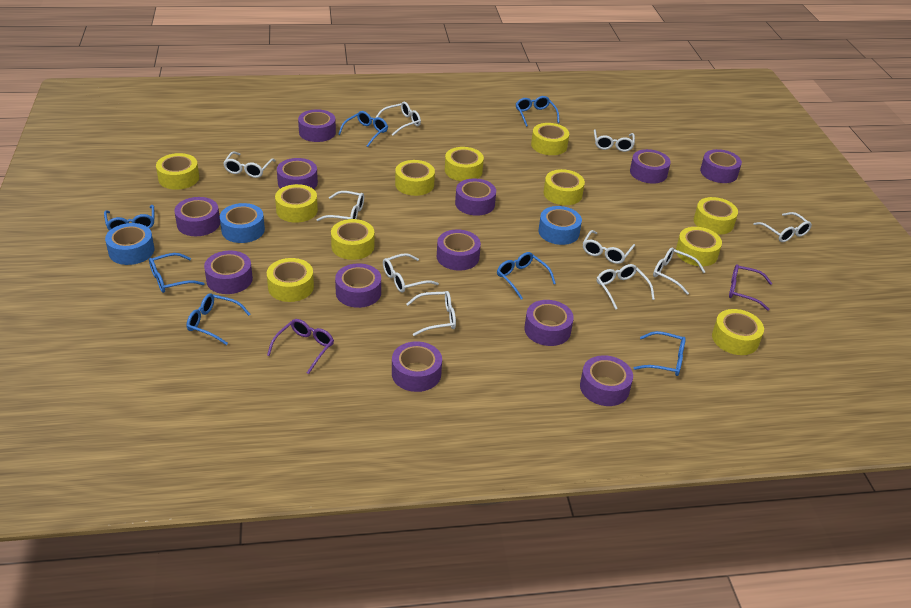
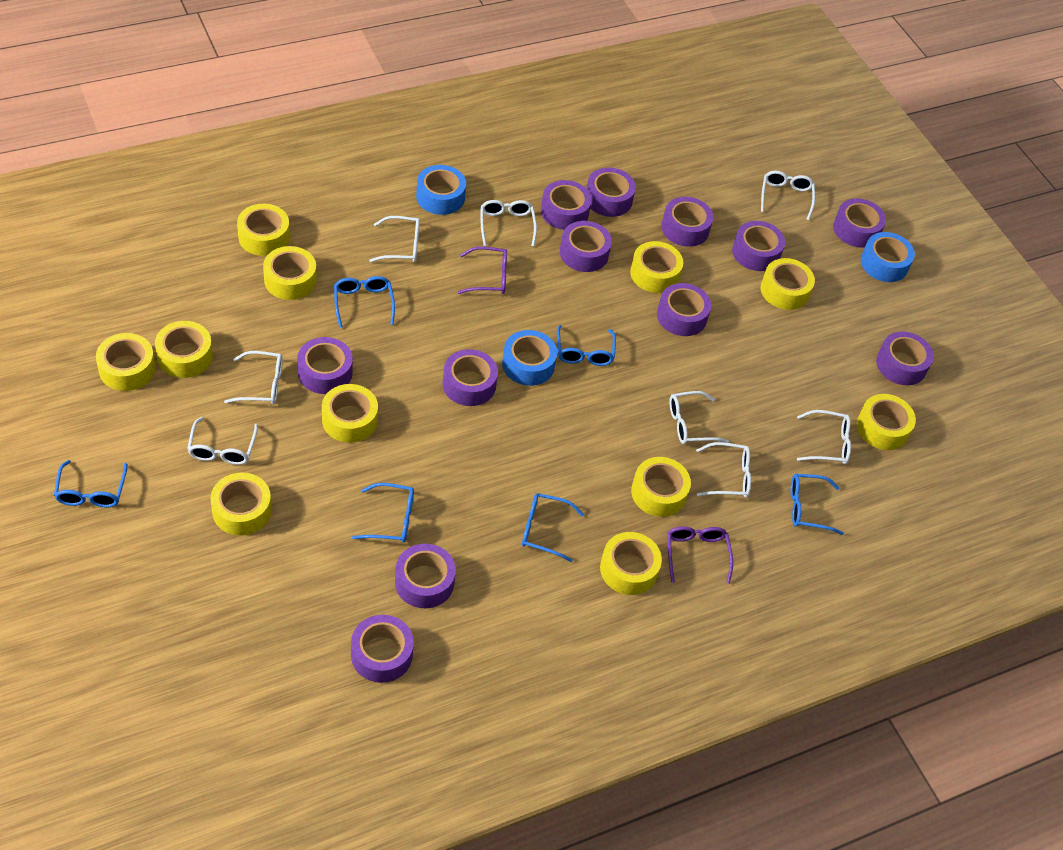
blue glasses: 7 -> 6
white glasses: 10 -> 8

